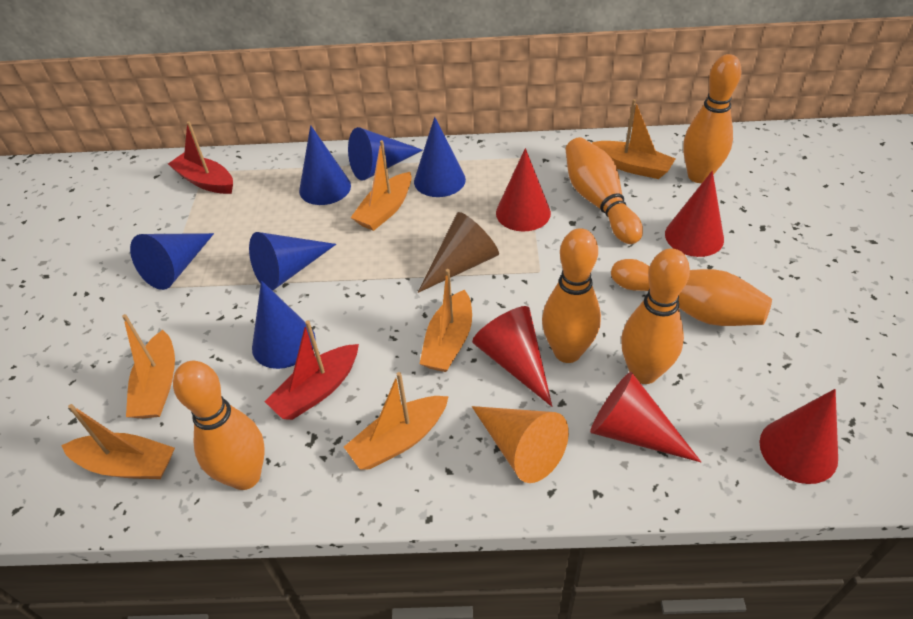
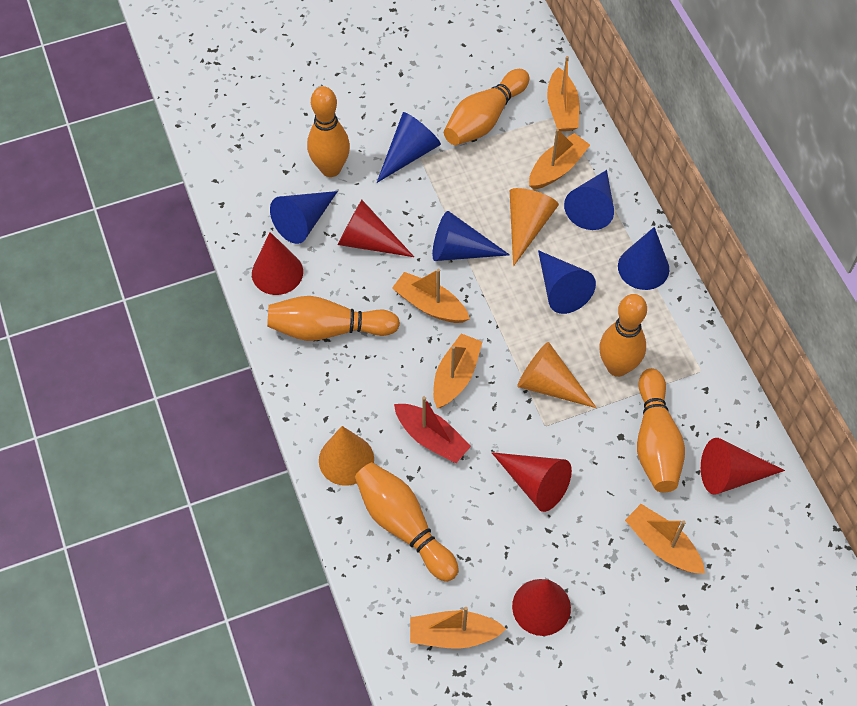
brown cone: 1 -> 0
orange cone: 1 -> 3
red boat: 2 -> 1

